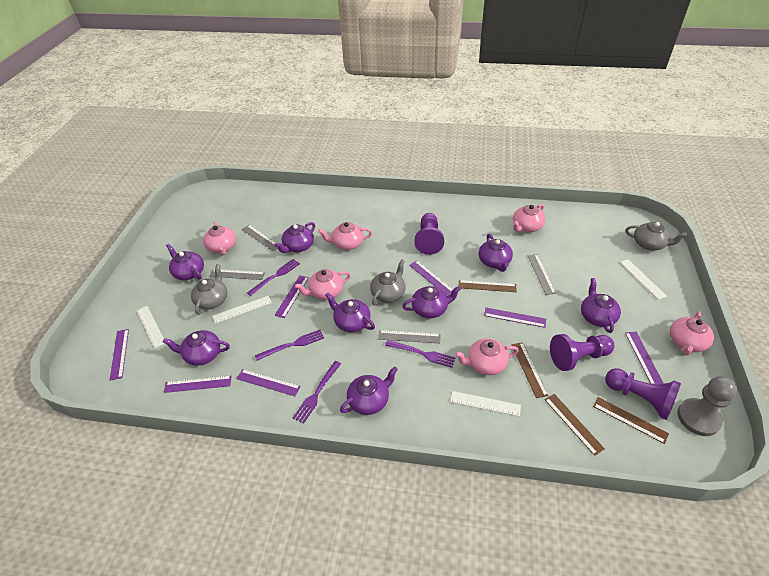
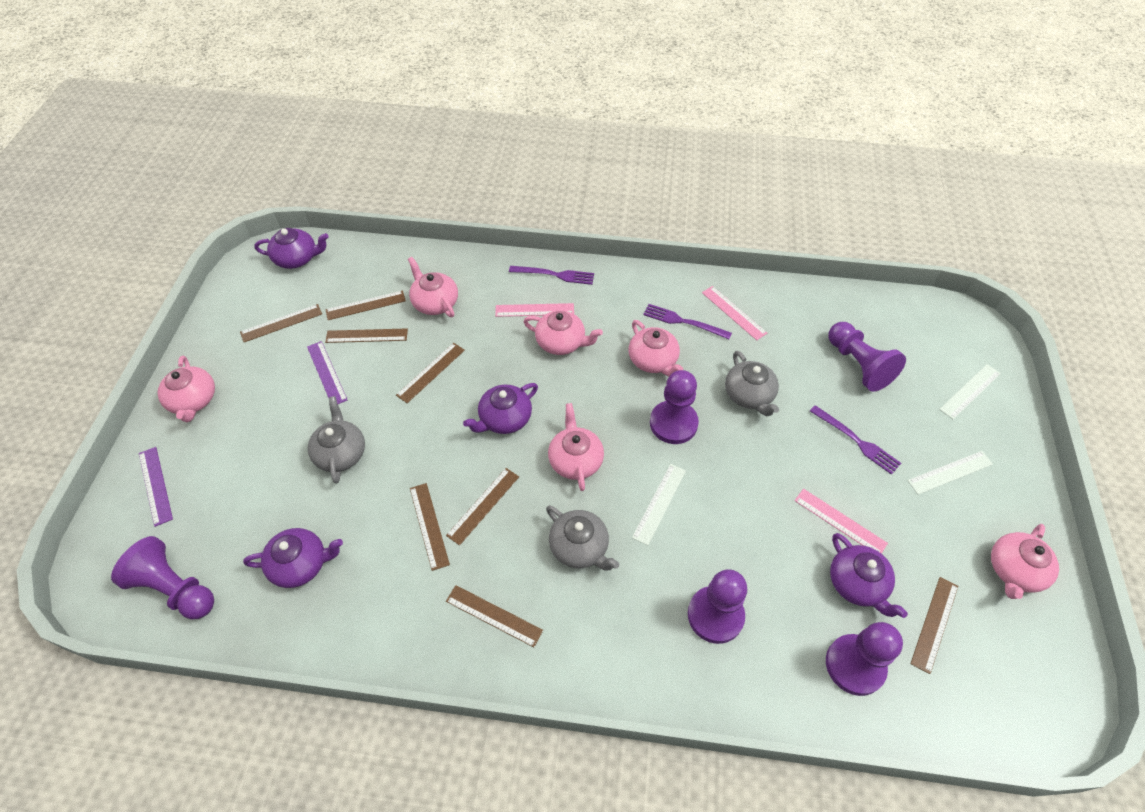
brown ruler: 4 -> 8
grey pawn: 1 -> 0
grey ruler: 4 -> 0
pink ruler: 0 -> 3
purple fork: 4 -> 3
purple pawn: 3 -> 5
purple ruler: 7 -> 2
purple teapot: 8 -> 4
white ruler: 4 -> 3

